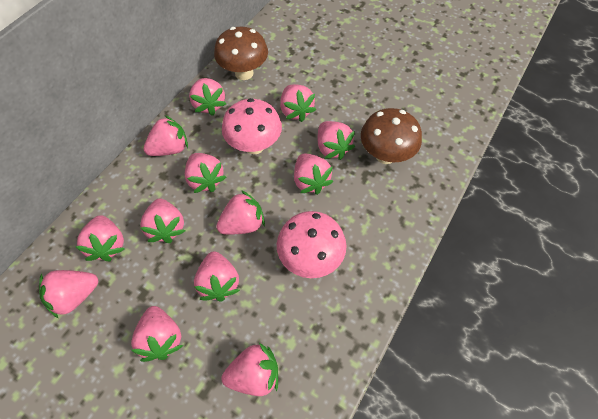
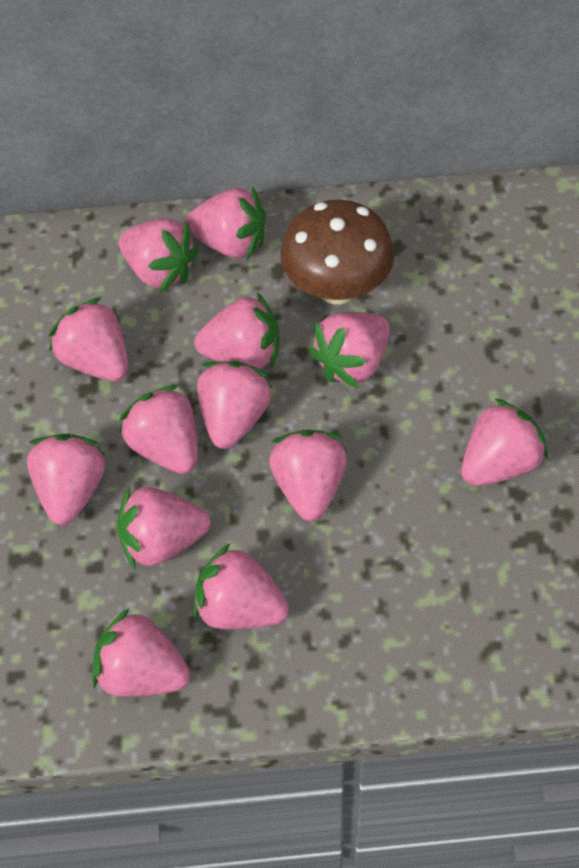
brown mushroom: 2 -> 1
pink mushroom: 2 -> 0

